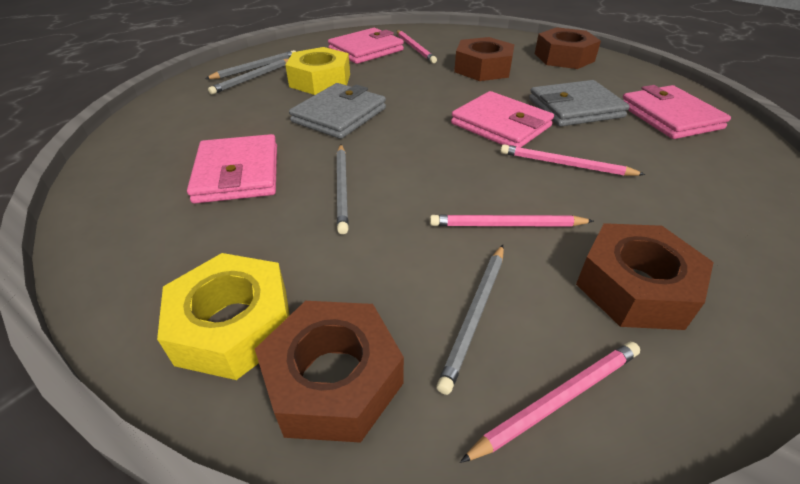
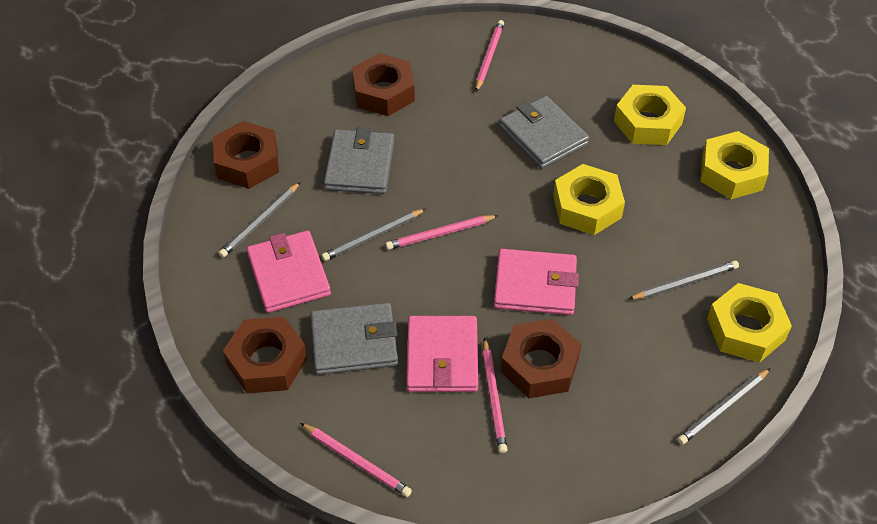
grey wallet: 2 -> 3
pink wallet: 4 -> 3
yellow nut: 2 -> 4

